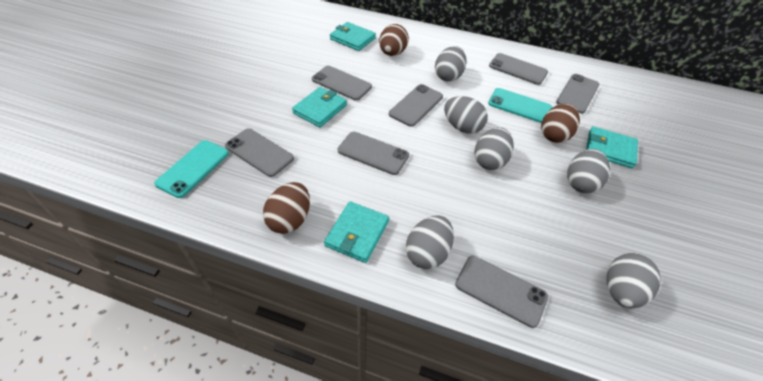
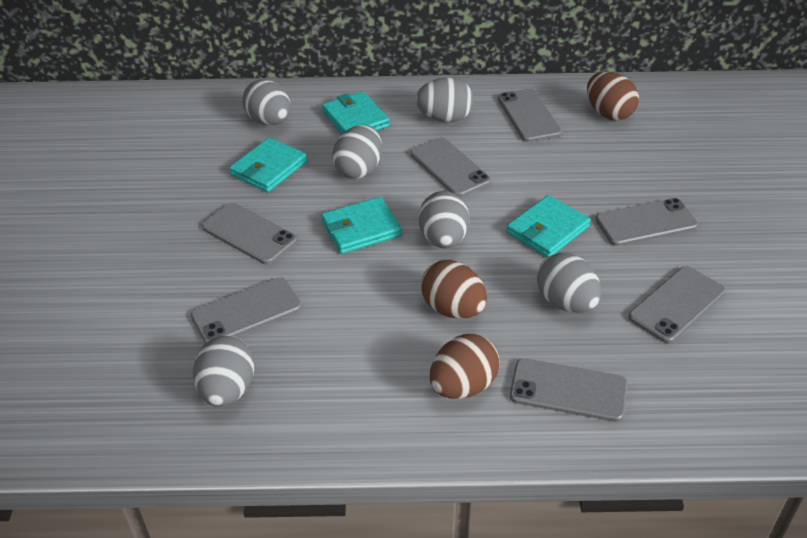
turquoise phone: 2 -> 0

